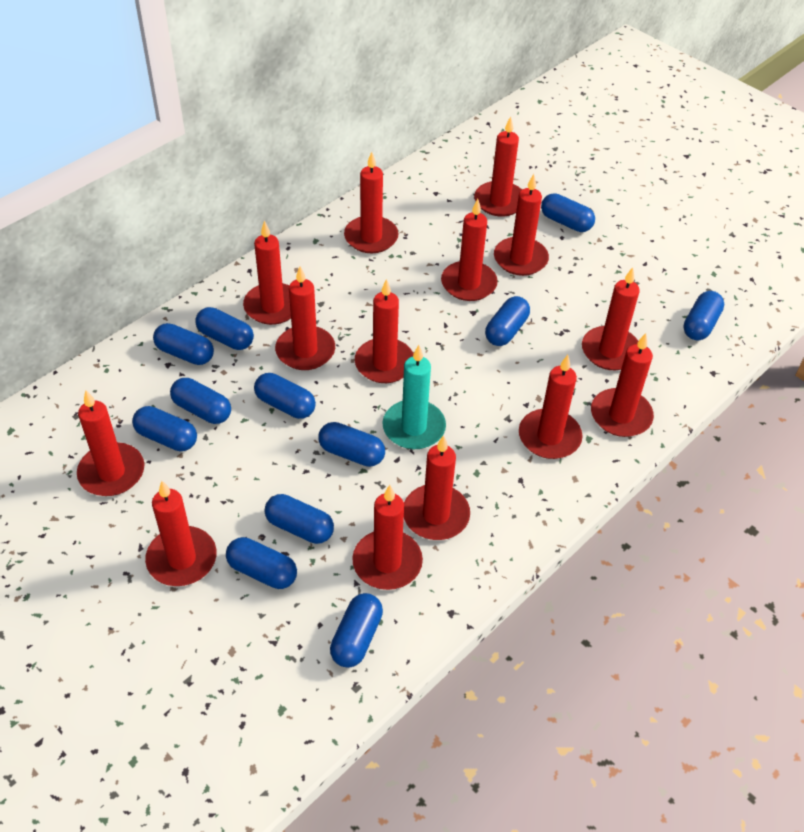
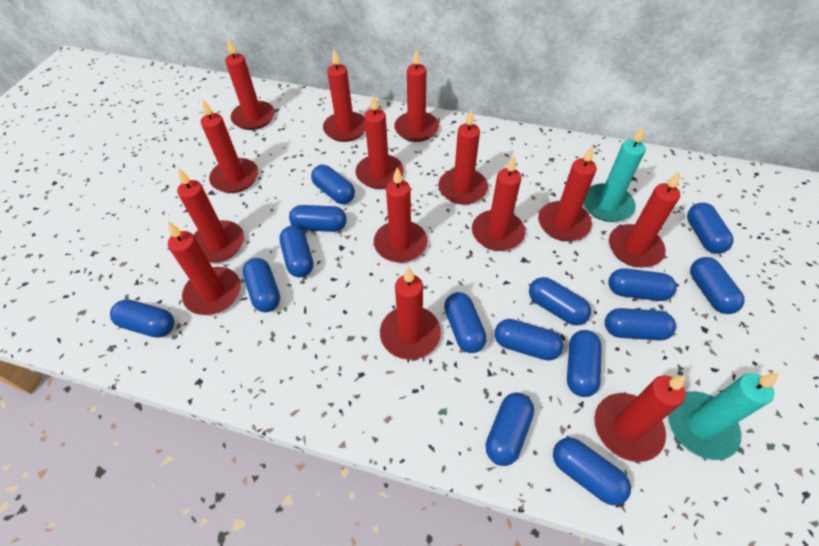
blue capsule: 12 -> 15
turquoise candle: 1 -> 2

